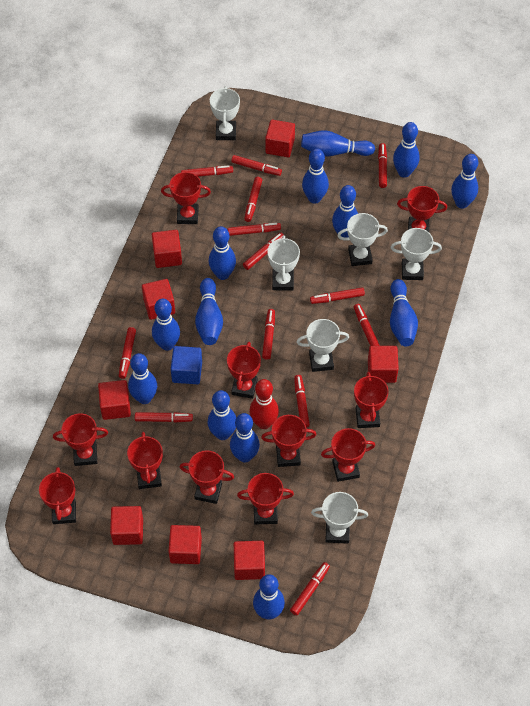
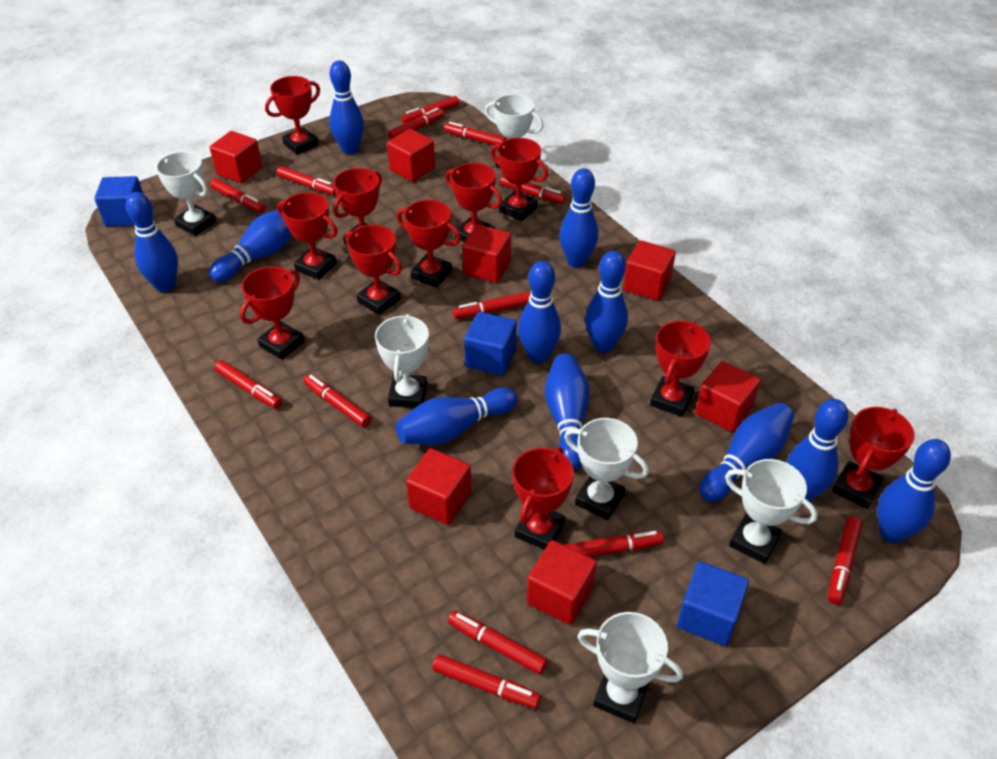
blue bowling pin: 13 -> 11
blue cube: 1 -> 3
red bowling pin: 1 -> 0
red cube: 8 -> 7

